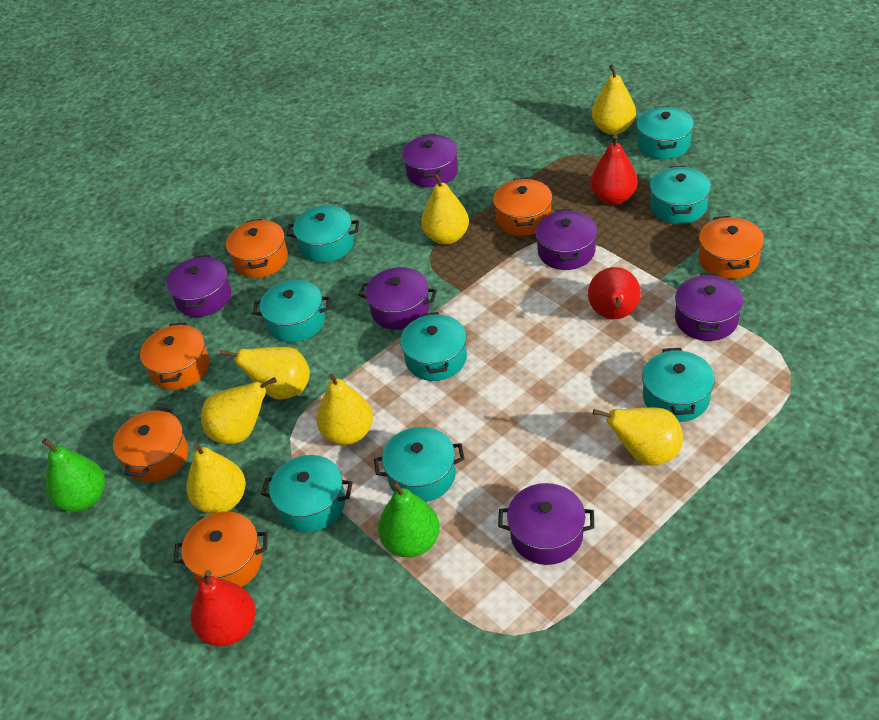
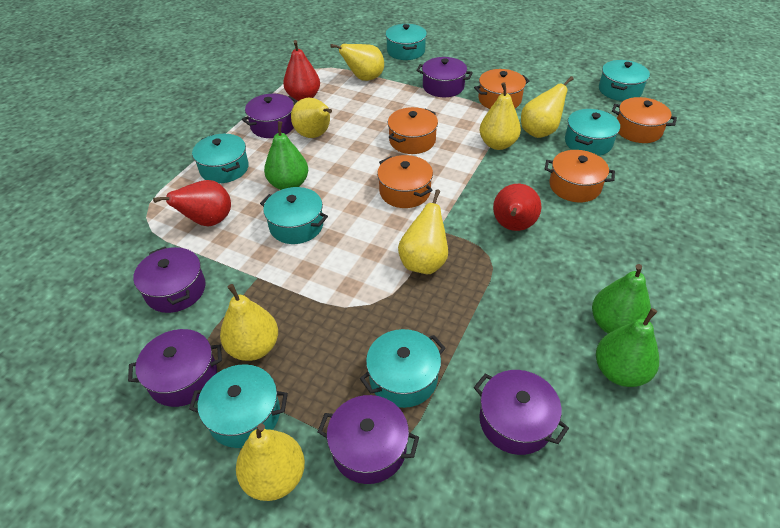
green pear: 2 -> 3
orange pot: 6 -> 5
turquoise pot: 8 -> 7

